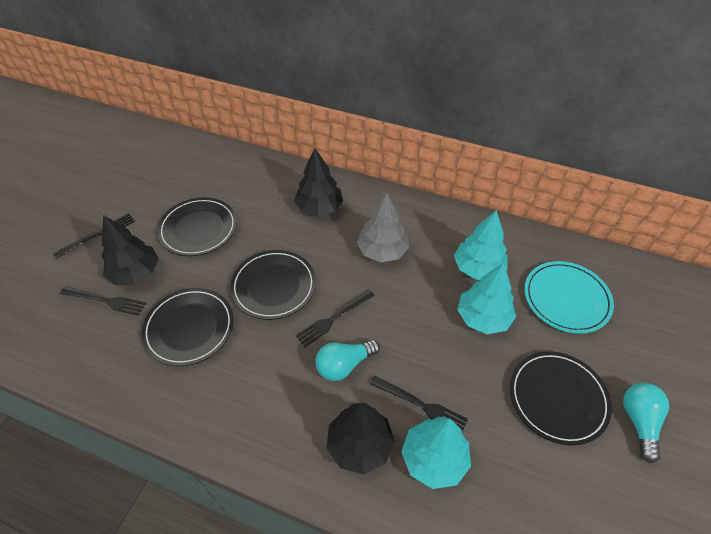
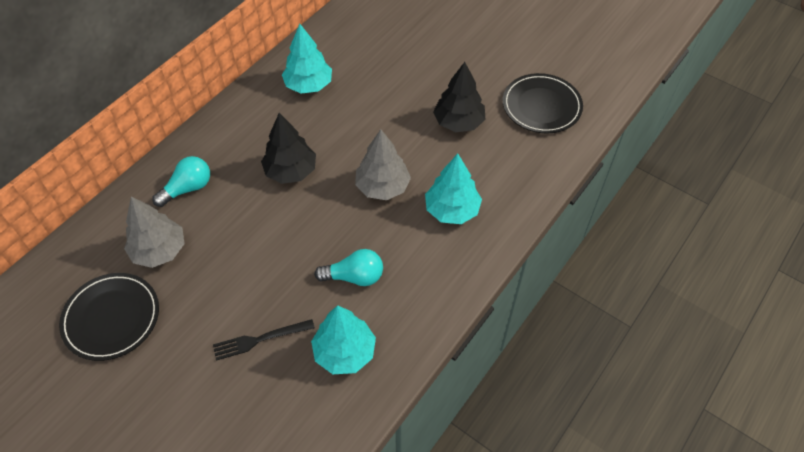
black fork: 4 -> 1
black plate: 4 -> 2
black tree: 3 -> 2
grey tree: 1 -> 2
turquoise plate: 1 -> 0

